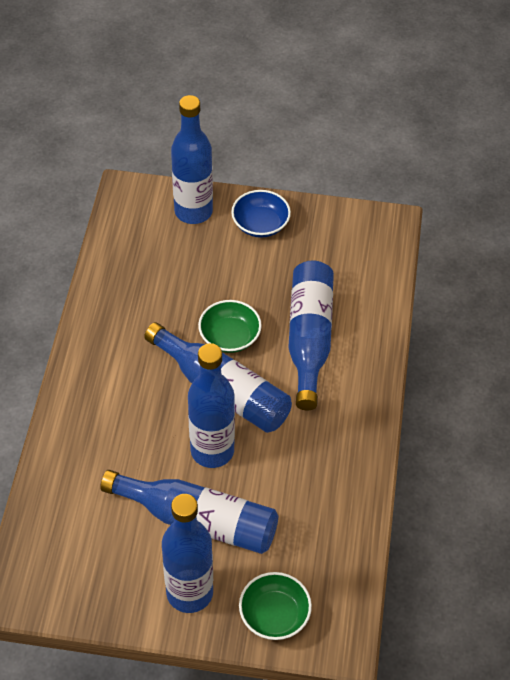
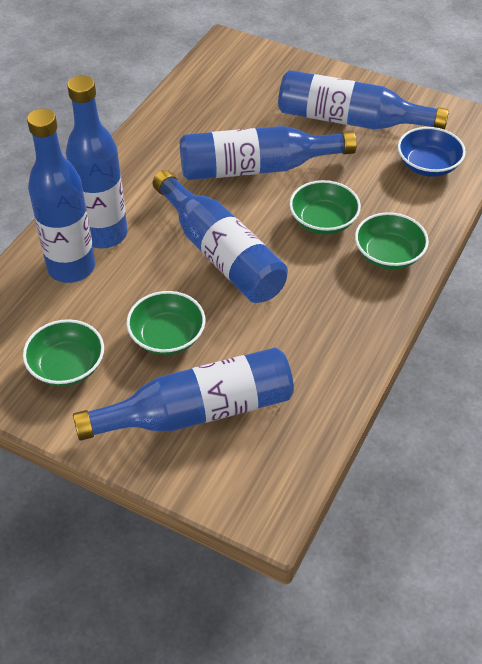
green bowl: 2 -> 4

